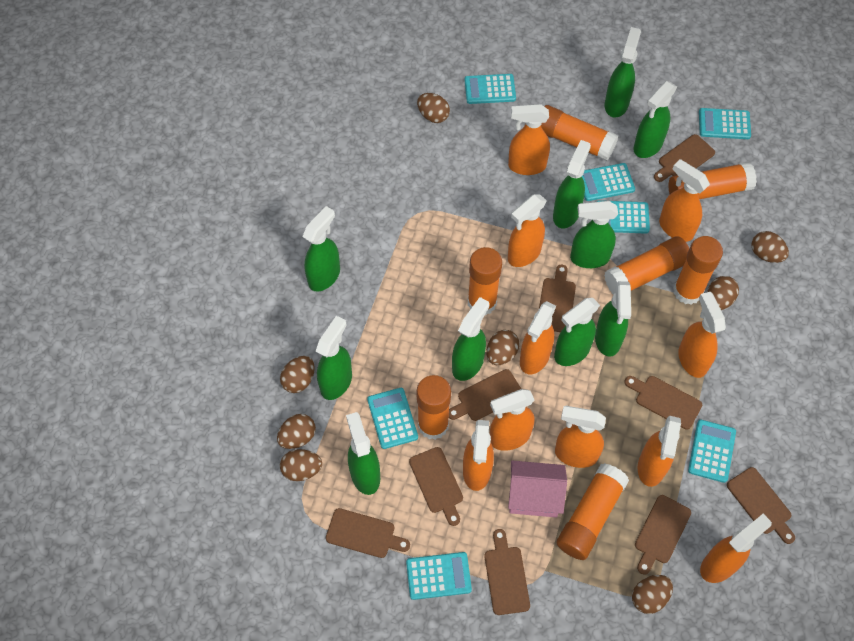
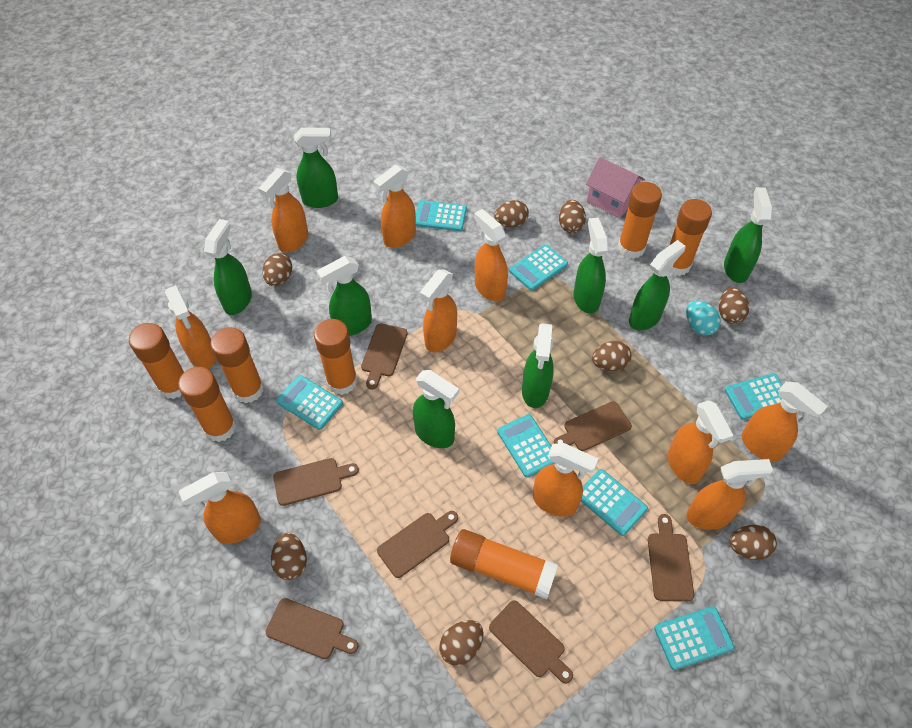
brown cutting board: 9 -> 7
green spray bottle: 10 -> 8
turquoise egg: 0 -> 1

